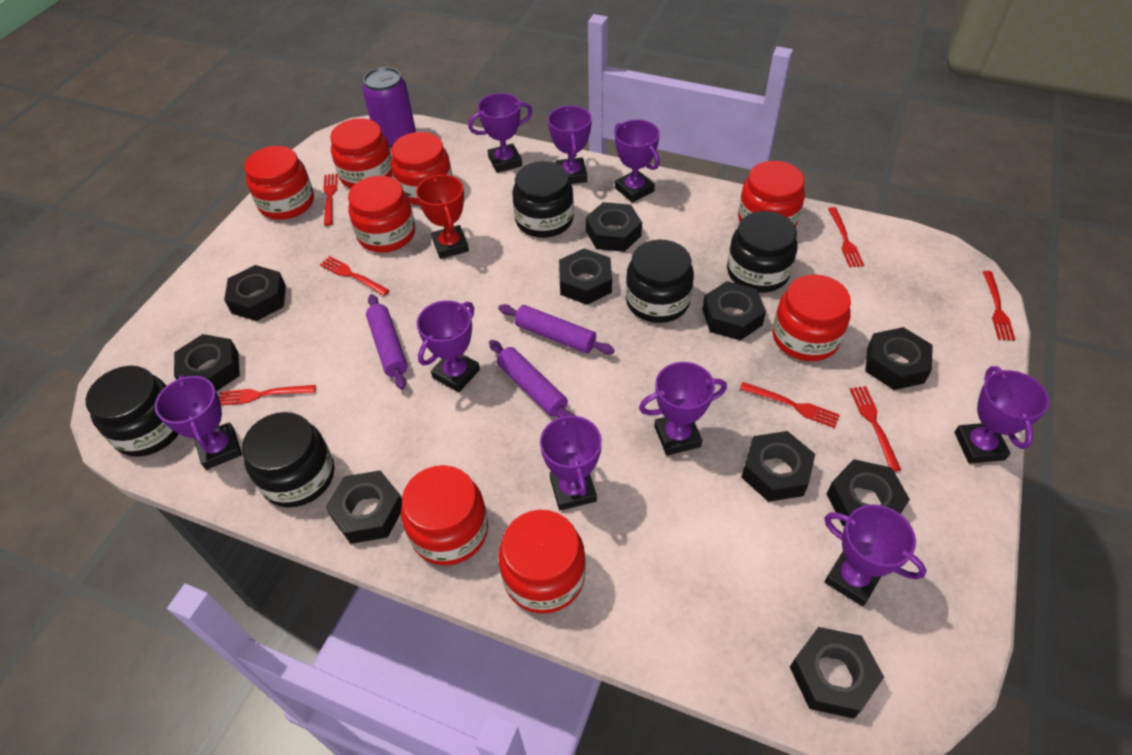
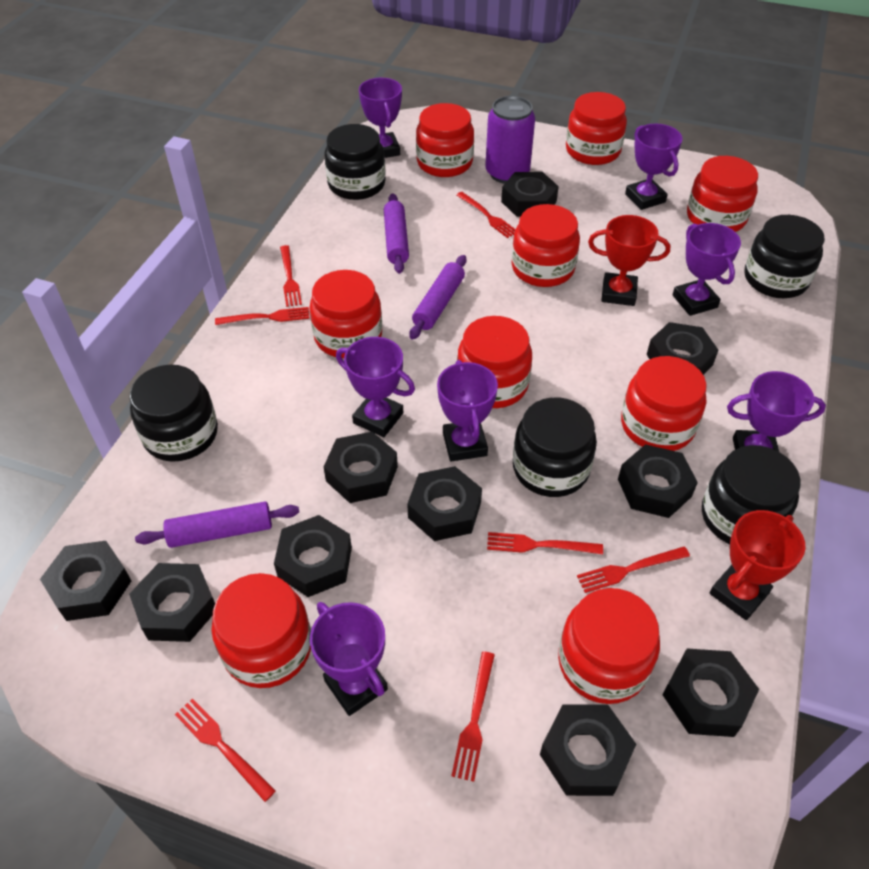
purple trophy: 9 -> 7
red jar: 8 -> 9
red trophy: 1 -> 2

